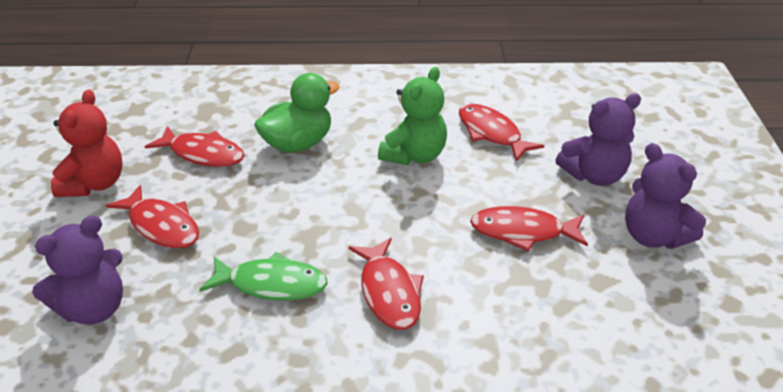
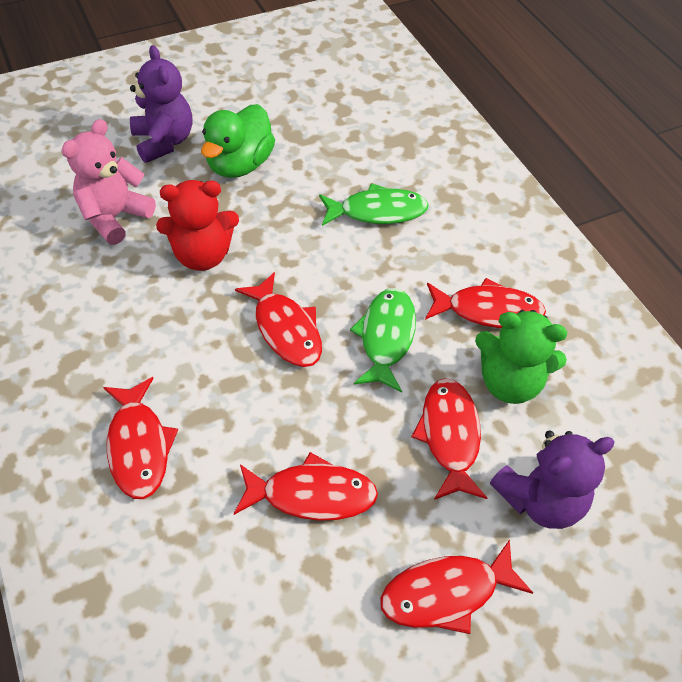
green fish: 1 -> 2
pink teddy bear: 0 -> 1
purple teddy bear: 3 -> 2
red fish: 5 -> 6

